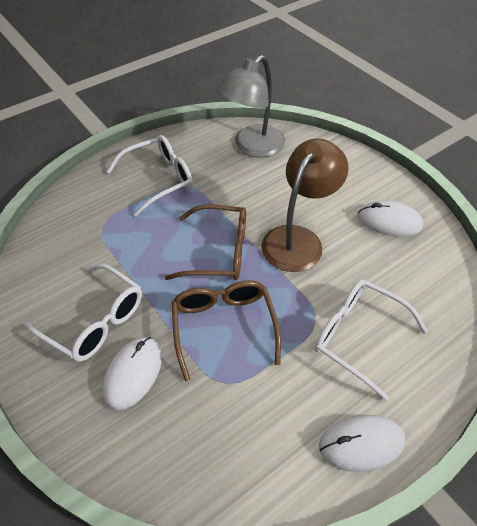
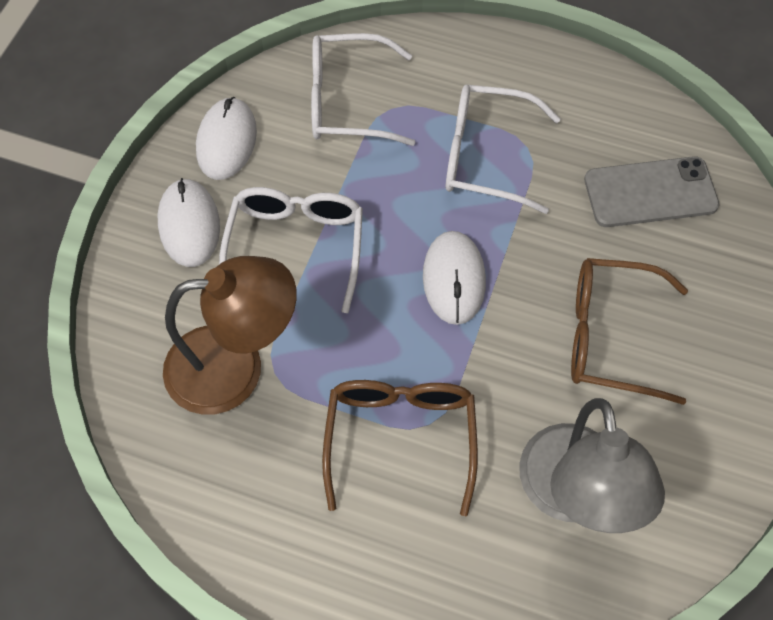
grey phone: 0 -> 1

